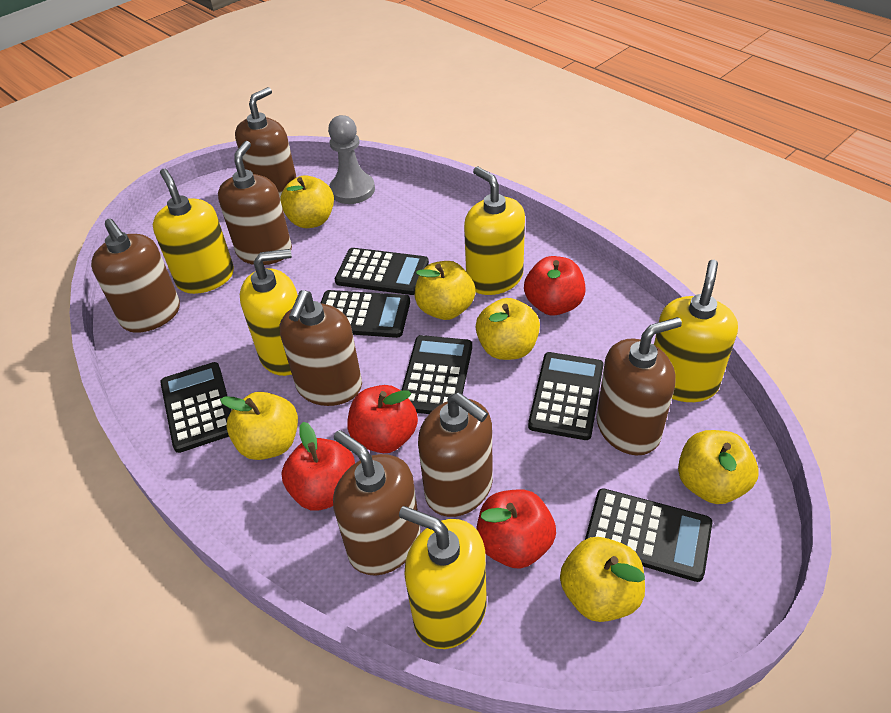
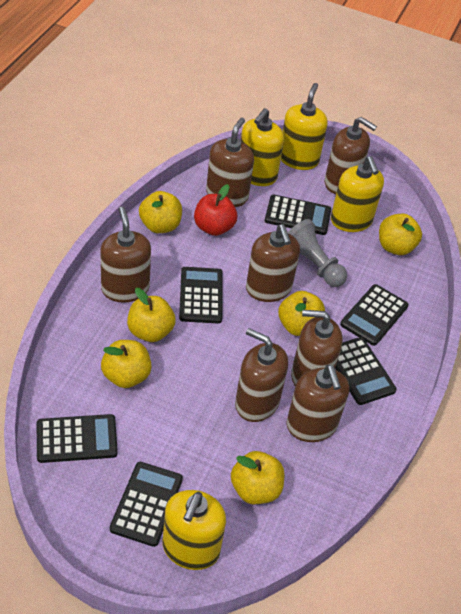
red apple: 4 -> 1
yellow soap dispenser: 5 -> 4

